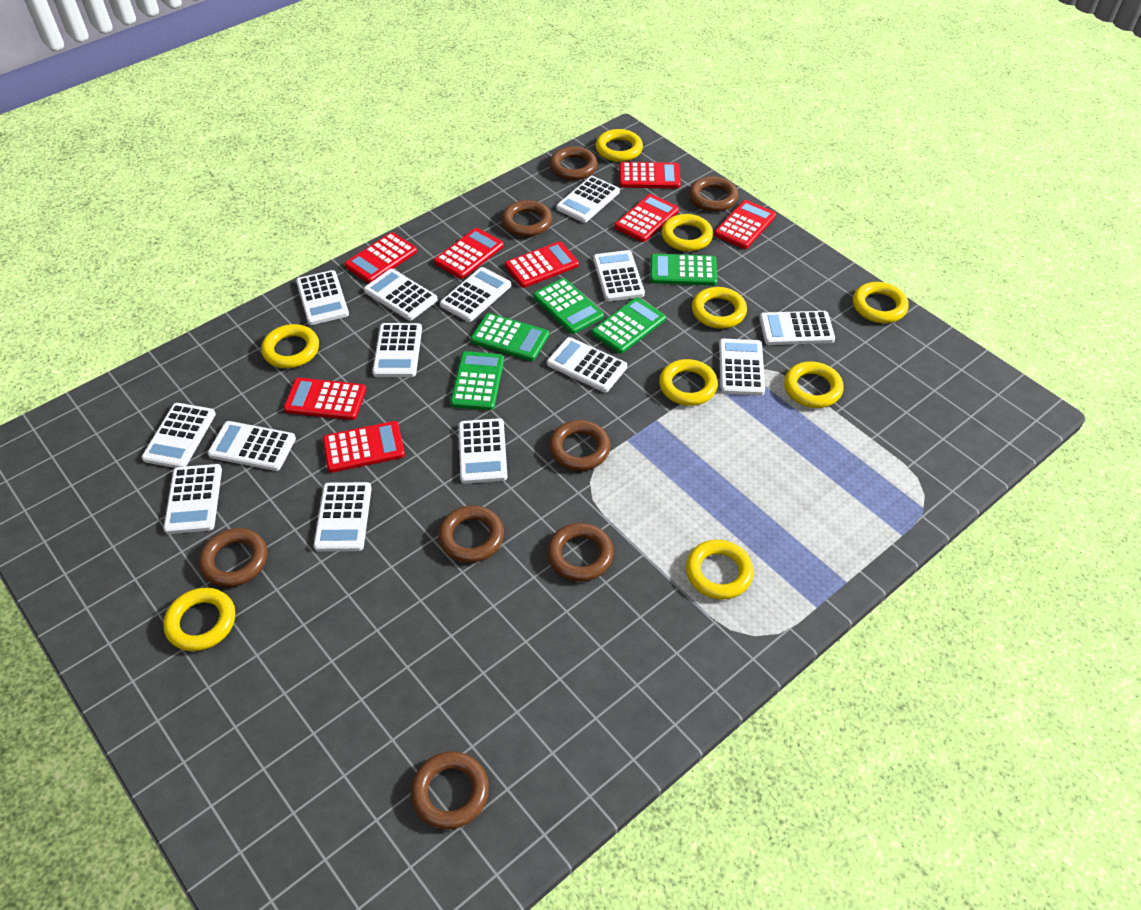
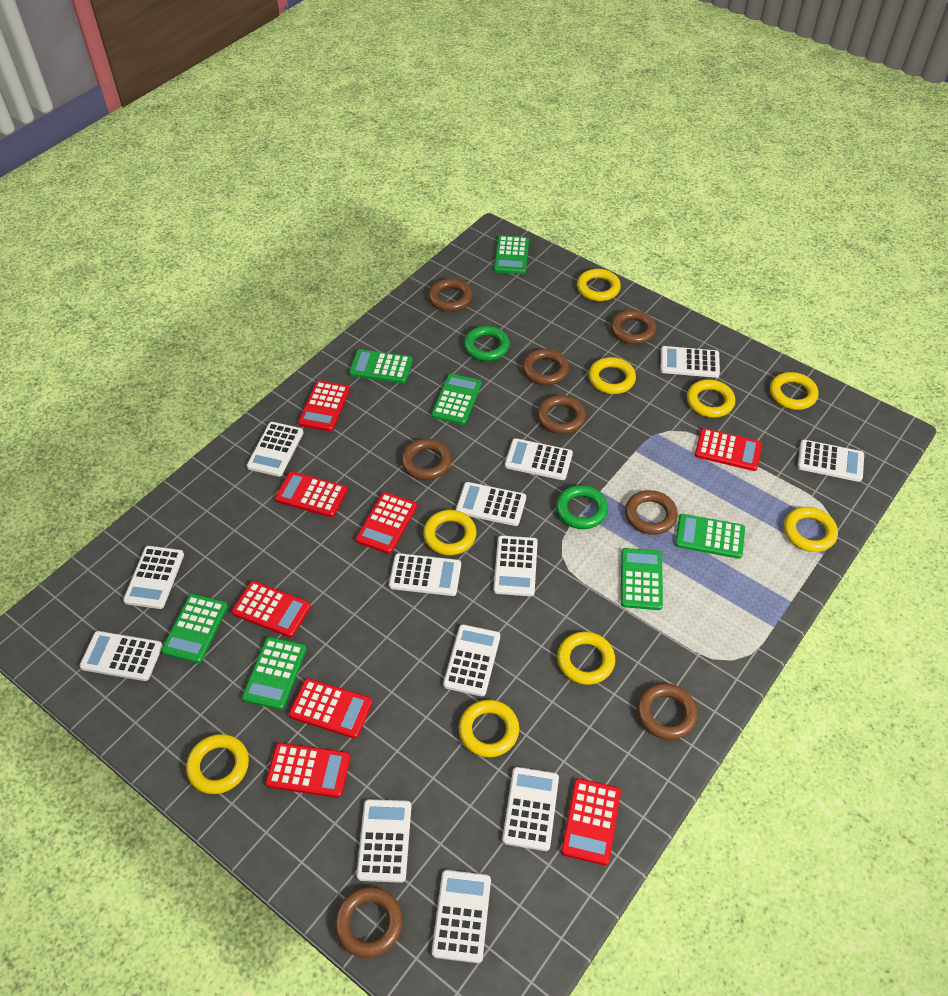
green calculator: 5 -> 7
green ring: 0 -> 2
white calculator: 14 -> 13

